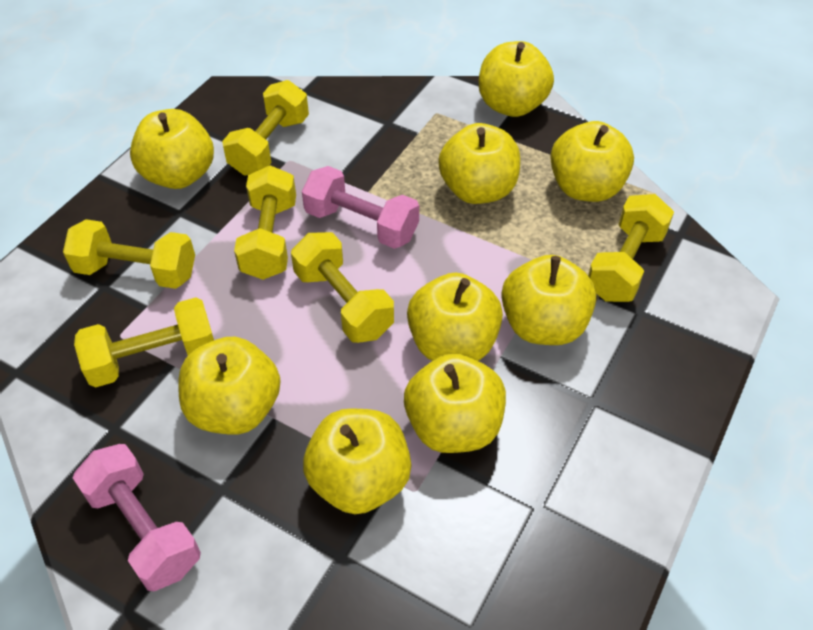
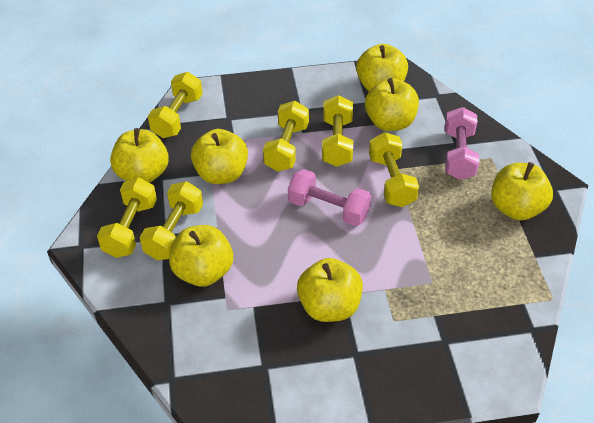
yellow apple: 9 -> 7

